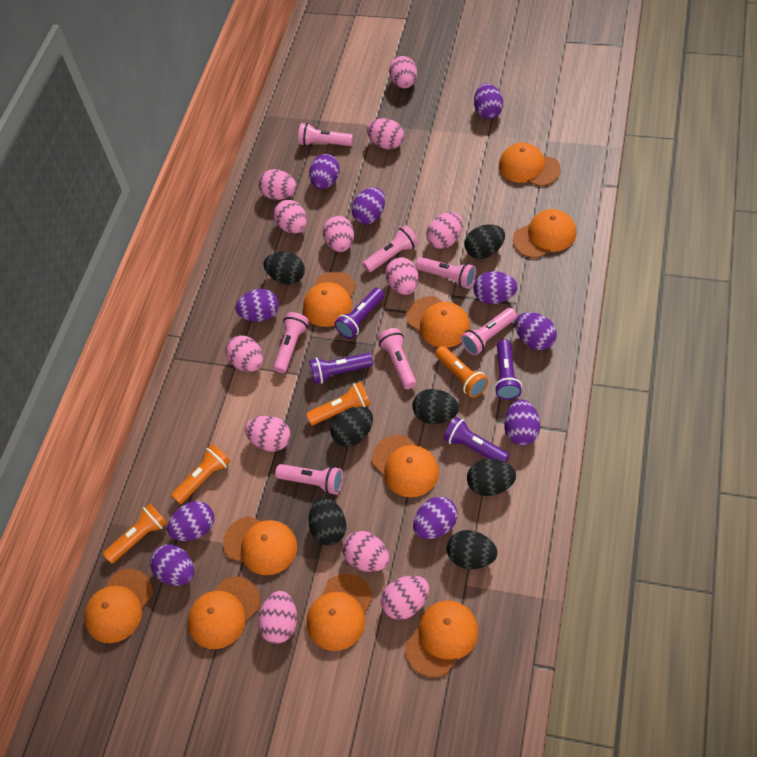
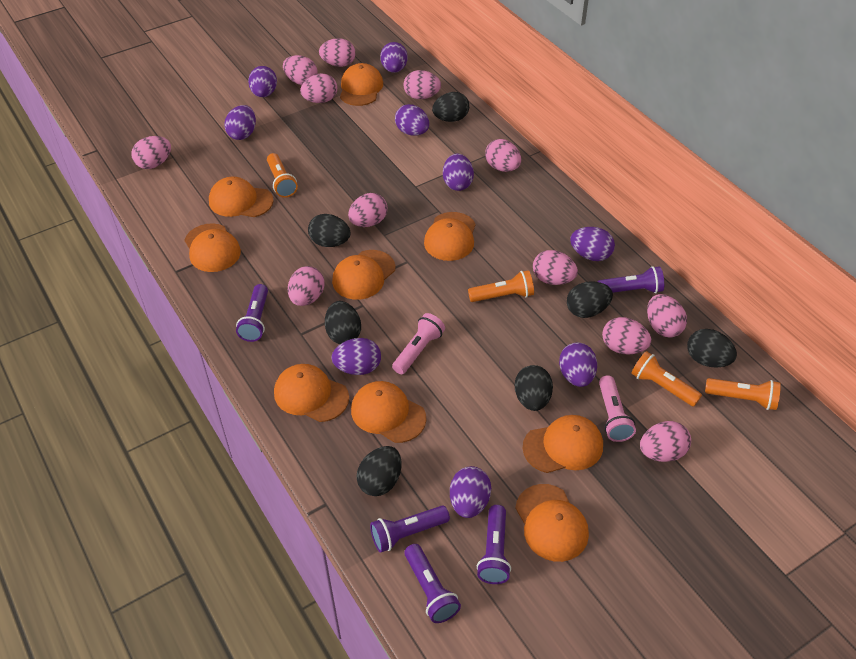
orange cap: 10 -> 9
pink flashlight: 7 -> 2
purple egg: 10 -> 9
purple flashlight: 4 -> 5

